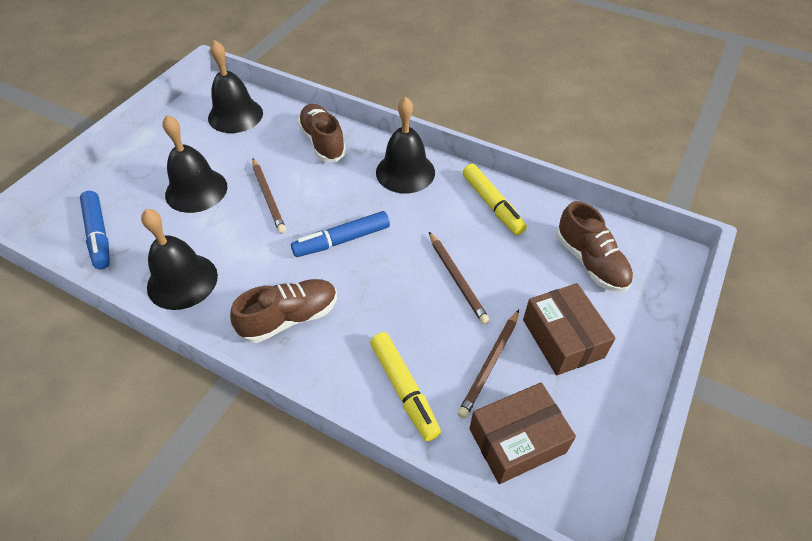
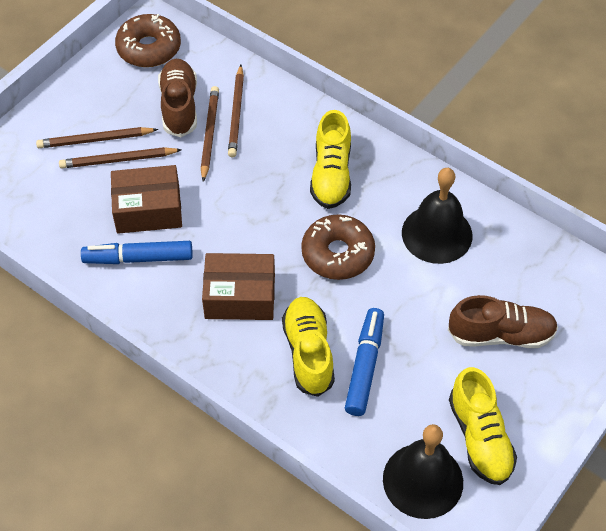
black bell: 4 -> 2
brown donut: 0 -> 2
brown pencil: 3 -> 4
brown shoe: 3 -> 2
yellow marker: 2 -> 0
yellow shoe: 0 -> 3

